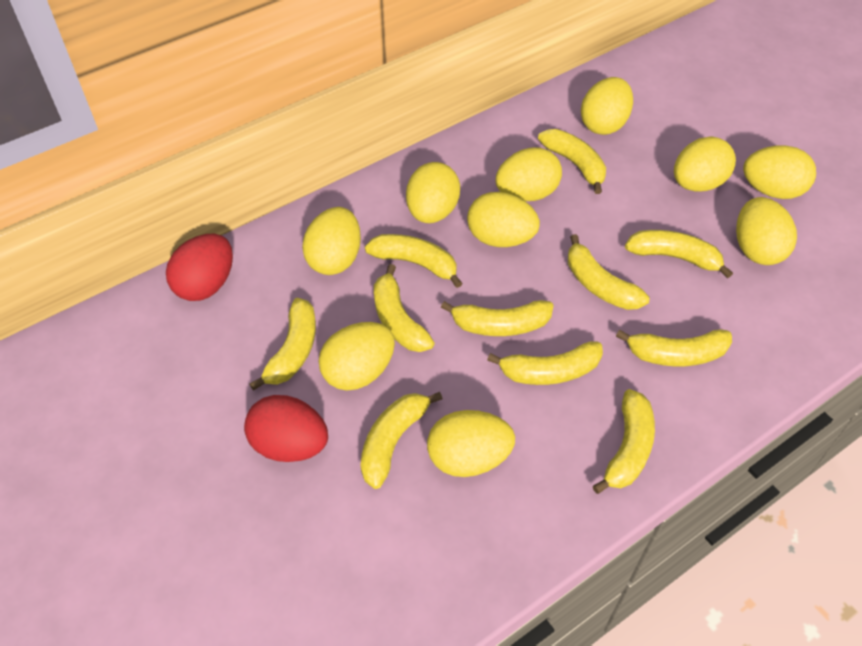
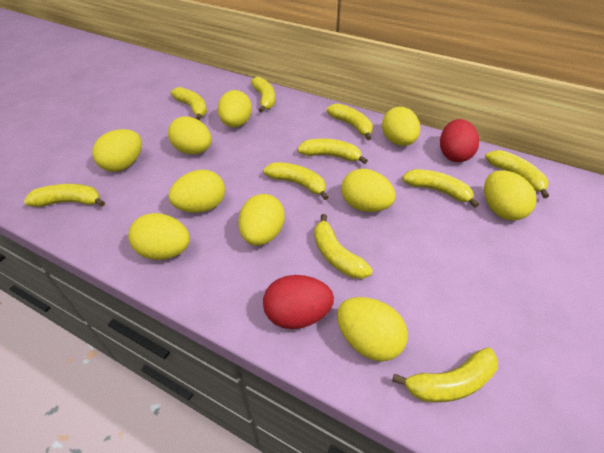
yellow banana: 11 -> 10

